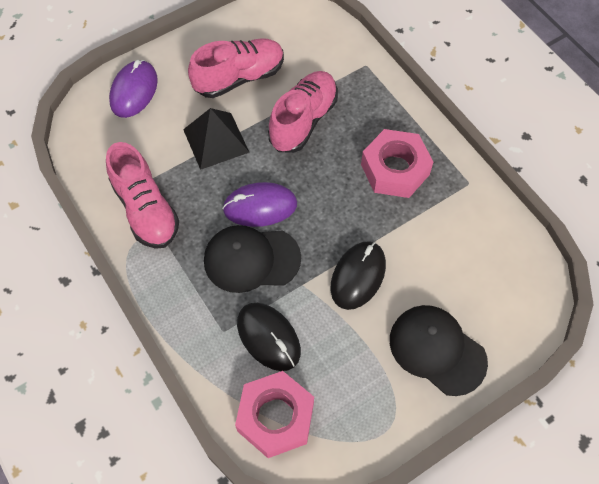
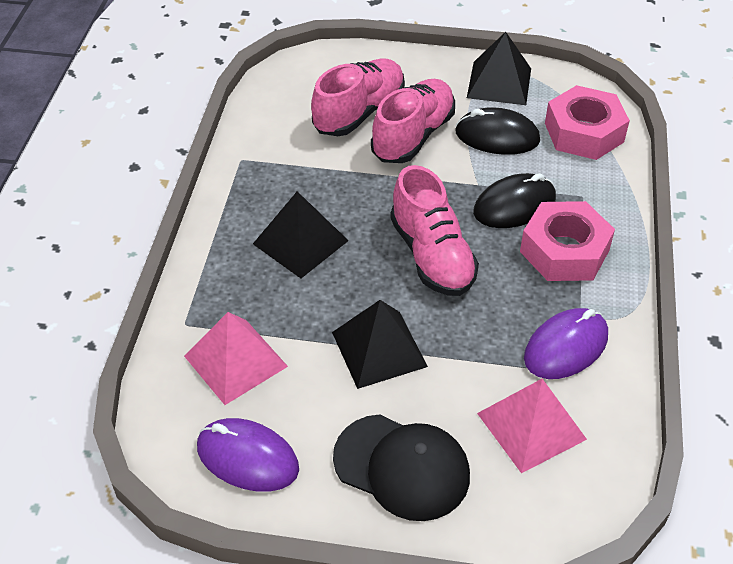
black cap: 2 -> 1
black pyramid: 1 -> 3
pink pyramid: 0 -> 2

